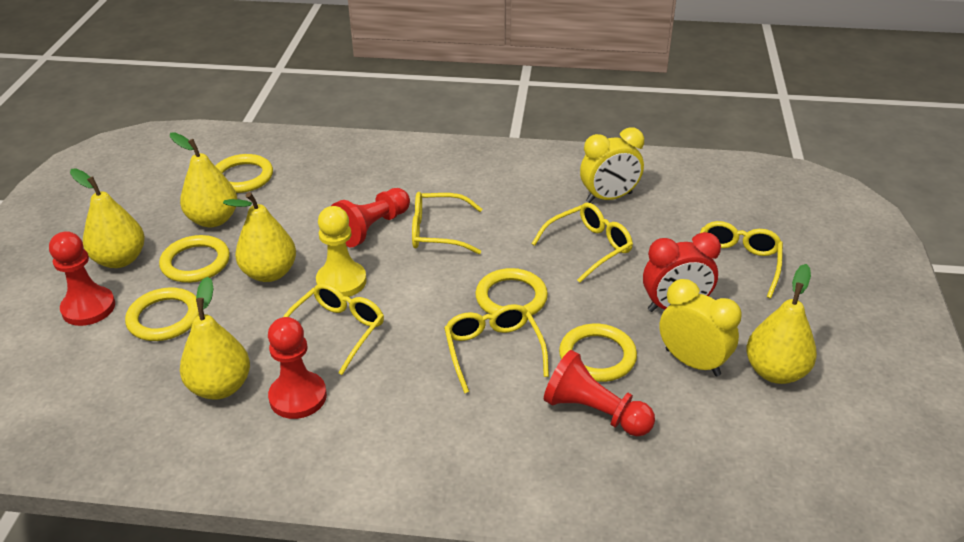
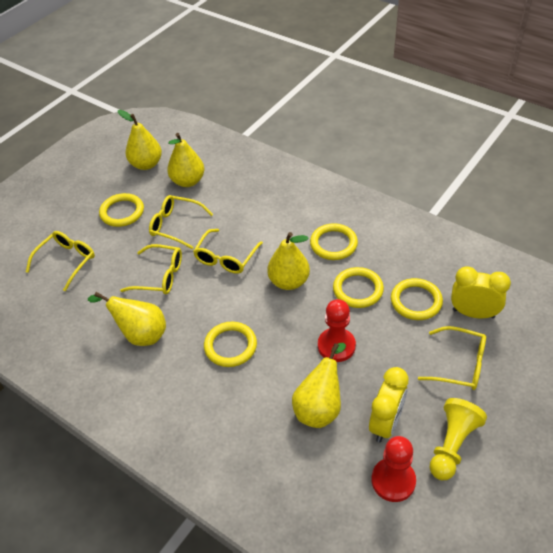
red clock: 1 -> 0
red pawn: 4 -> 2

